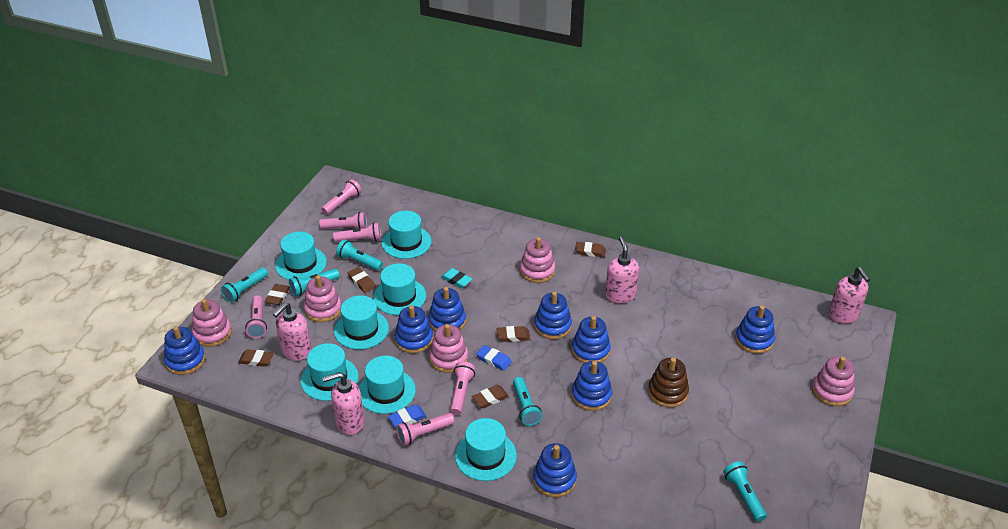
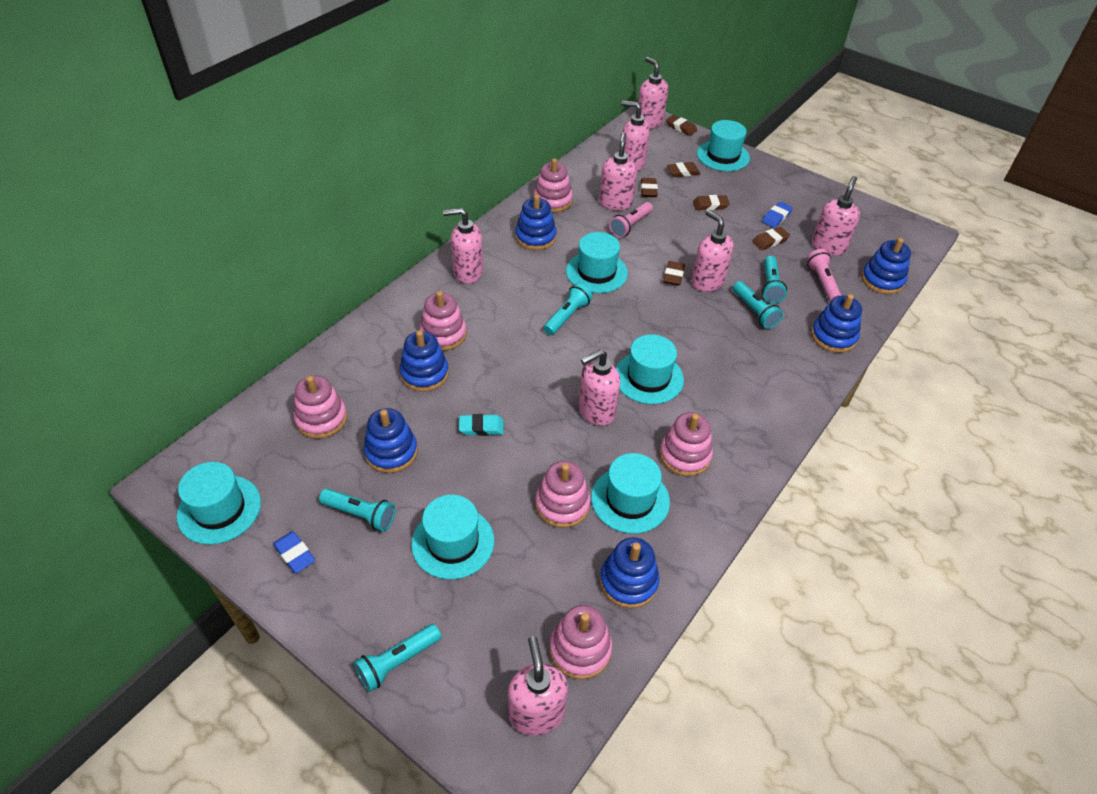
blue stacking toy: 8 -> 6
brown stacking toy: 1 -> 0
pink flashlight: 6 -> 2
pink soap dispenser: 4 -> 8
pink stacking toy: 5 -> 6
turquoise hat: 7 -> 6

